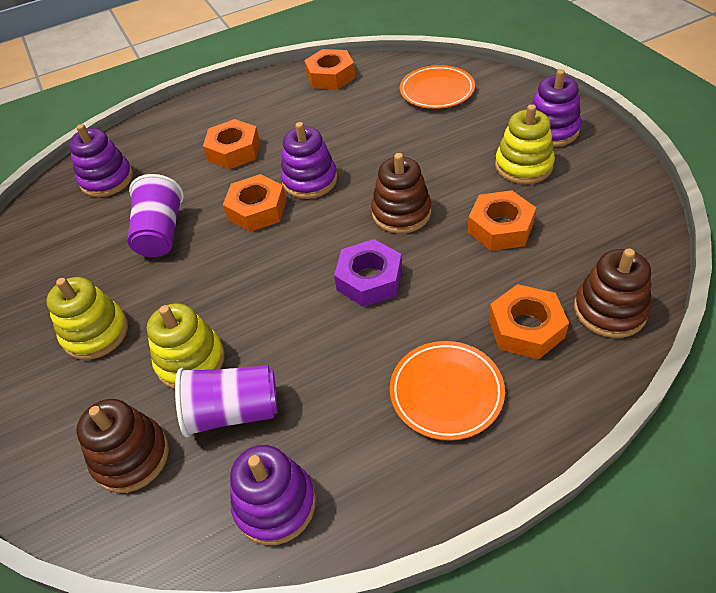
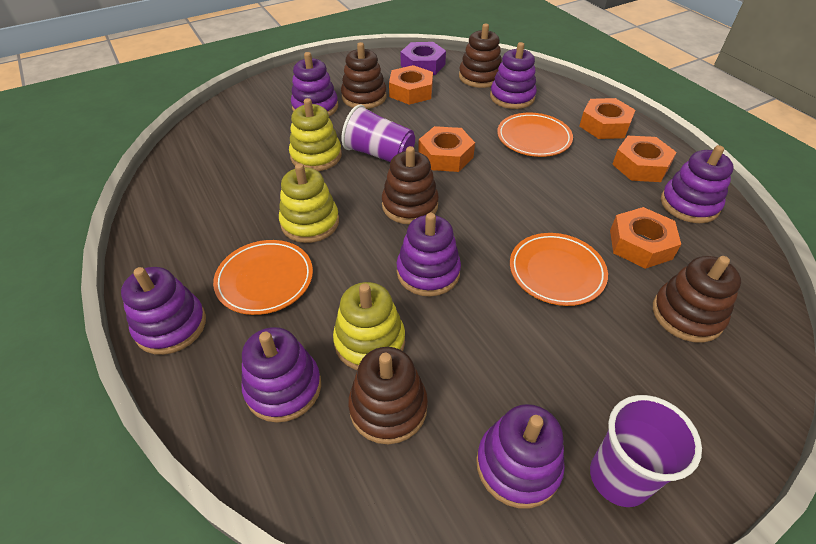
brown stacking toy: 3 -> 5
orange plate: 2 -> 3
purple stacking toy: 4 -> 7

